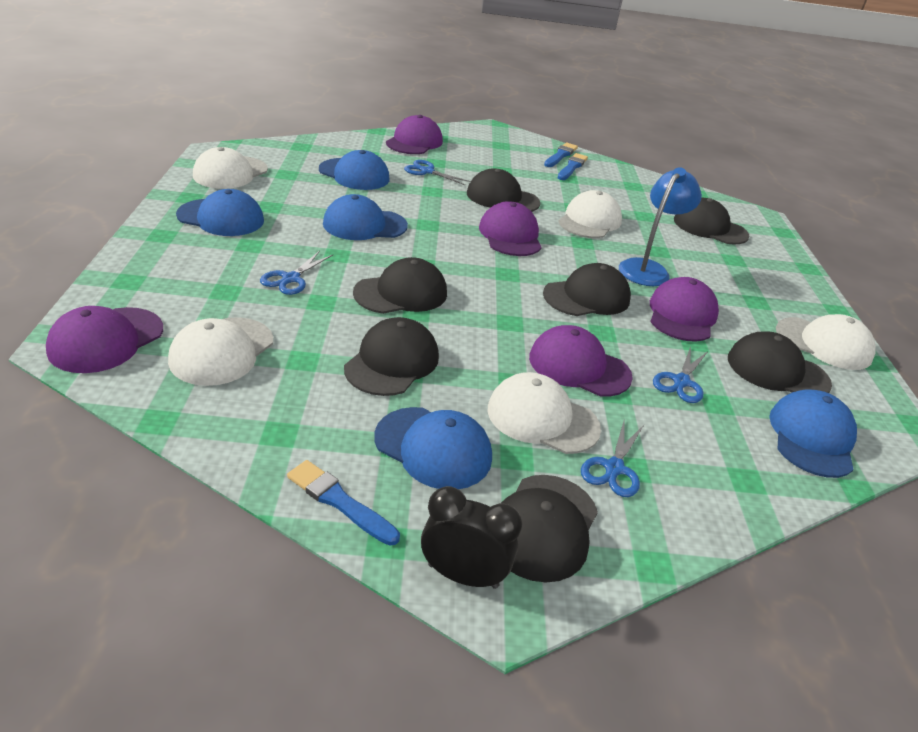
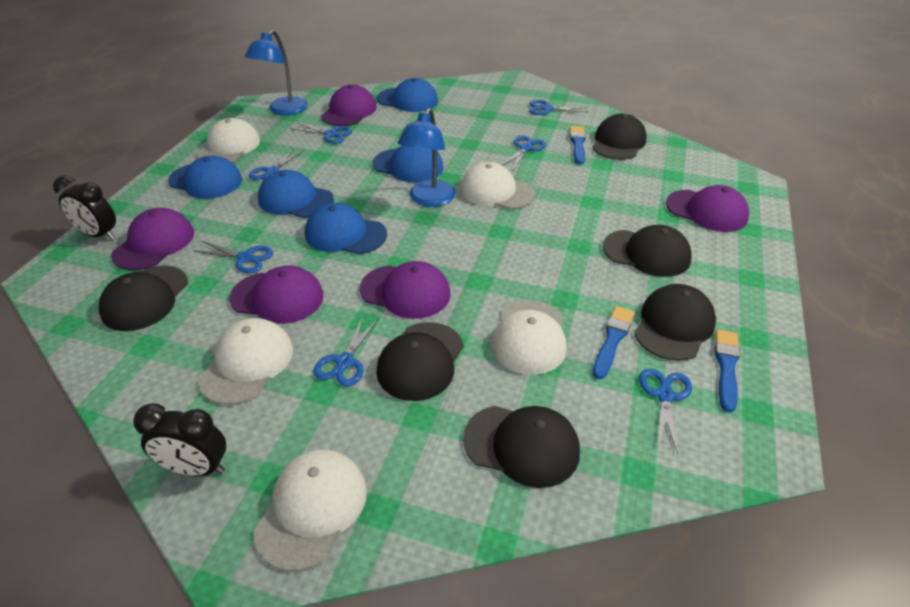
black cap: 7 -> 6
black clock: 1 -> 2
blue lamp: 1 -> 2
blue scissors: 4 -> 7

